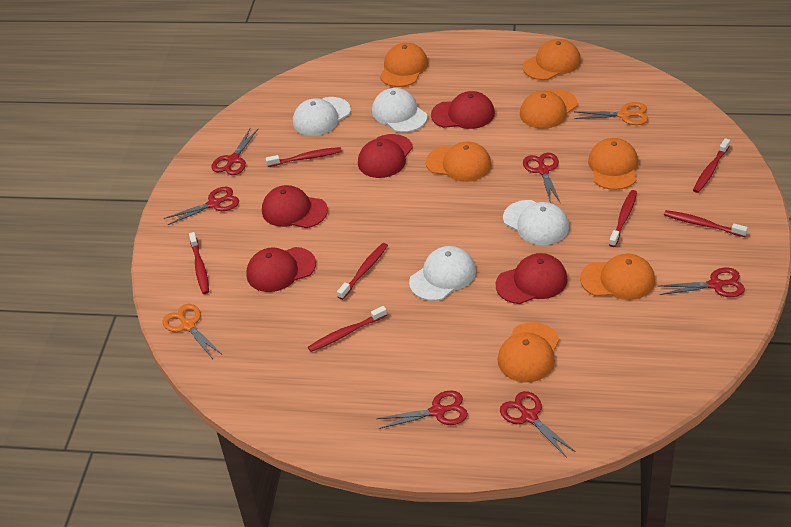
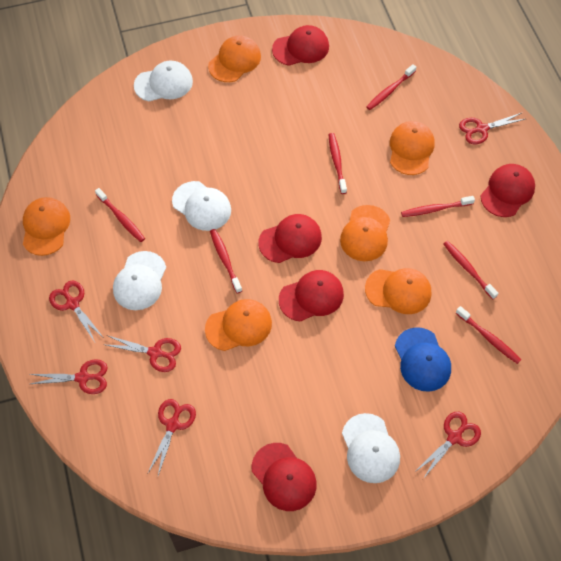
blue cap: 0 -> 1
orange cap: 7 -> 6
orange scissors: 2 -> 0

